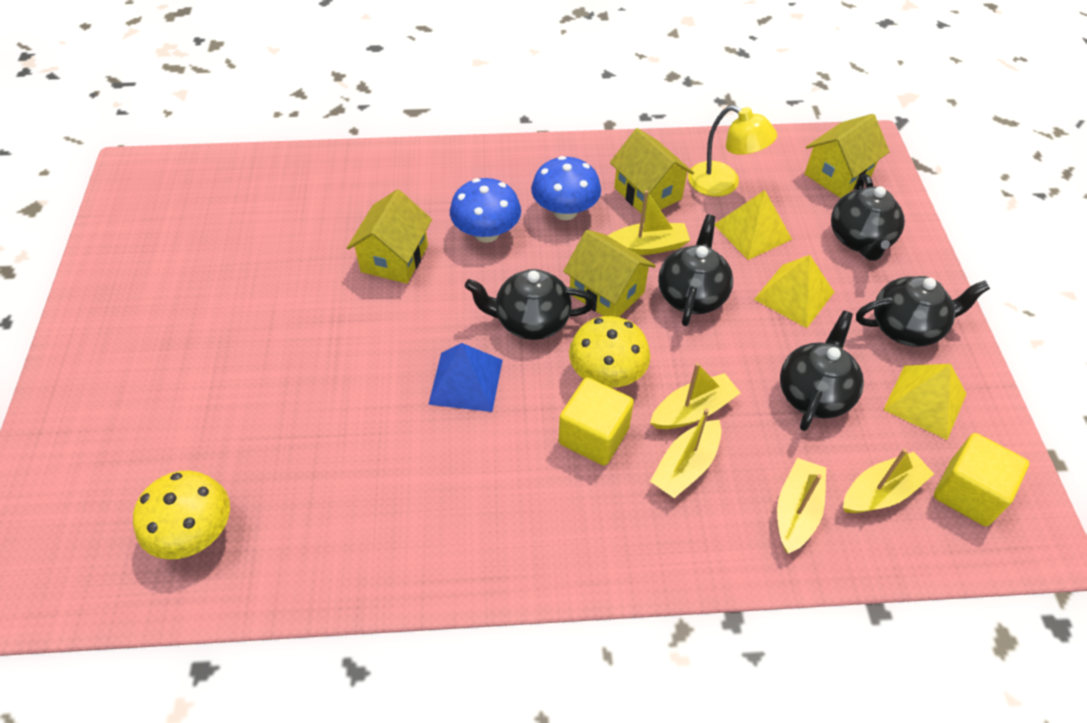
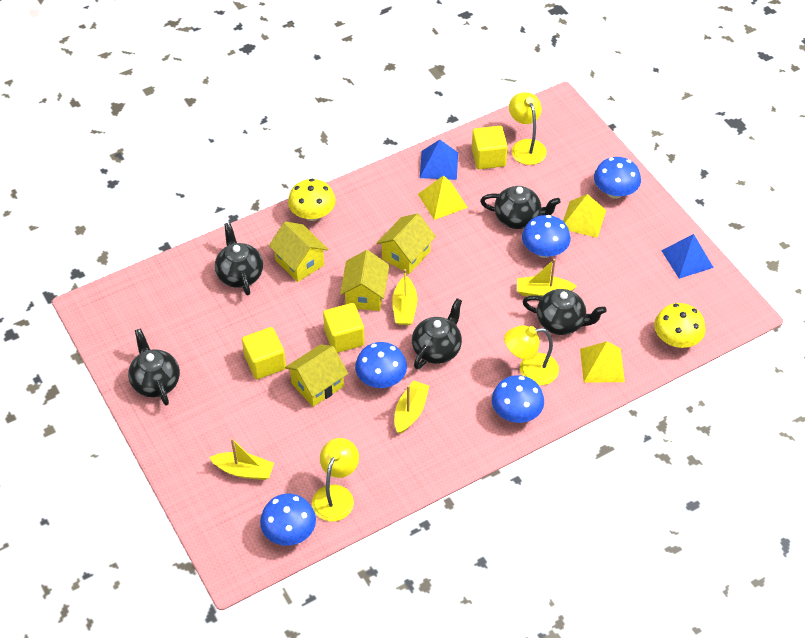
blue mushroom: 2 -> 5
blue pyramid: 1 -> 2
yellow boat: 5 -> 4
yellow cube: 2 -> 3
yellow lamp: 1 -> 3

